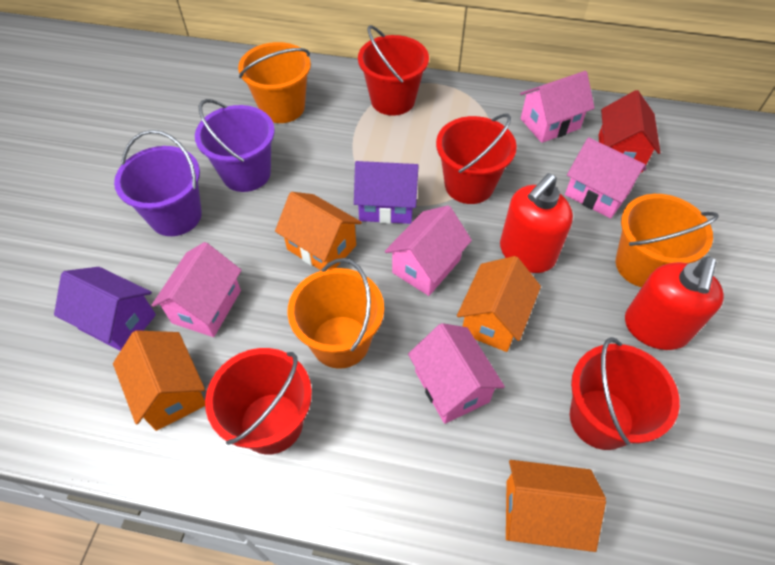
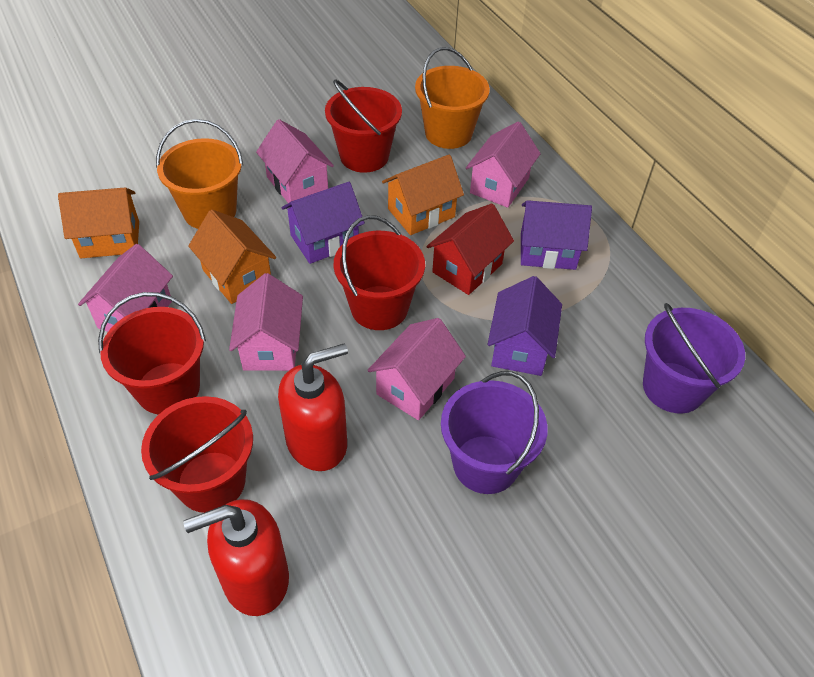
orange bucket: 3 -> 2
orange house: 4 -> 3
purple house: 2 -> 3

